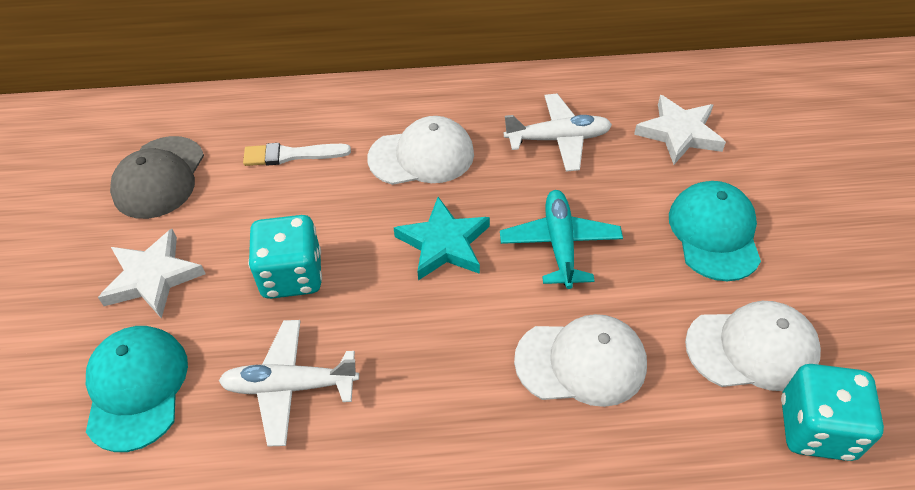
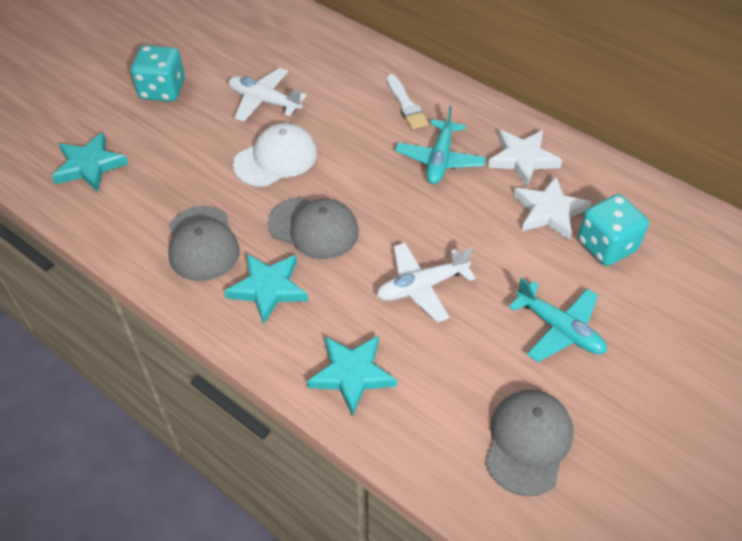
grey cap: 1 -> 3
turquoise cap: 2 -> 0
turquoise plane: 1 -> 2
turquoise star: 1 -> 3
white cap: 3 -> 1

